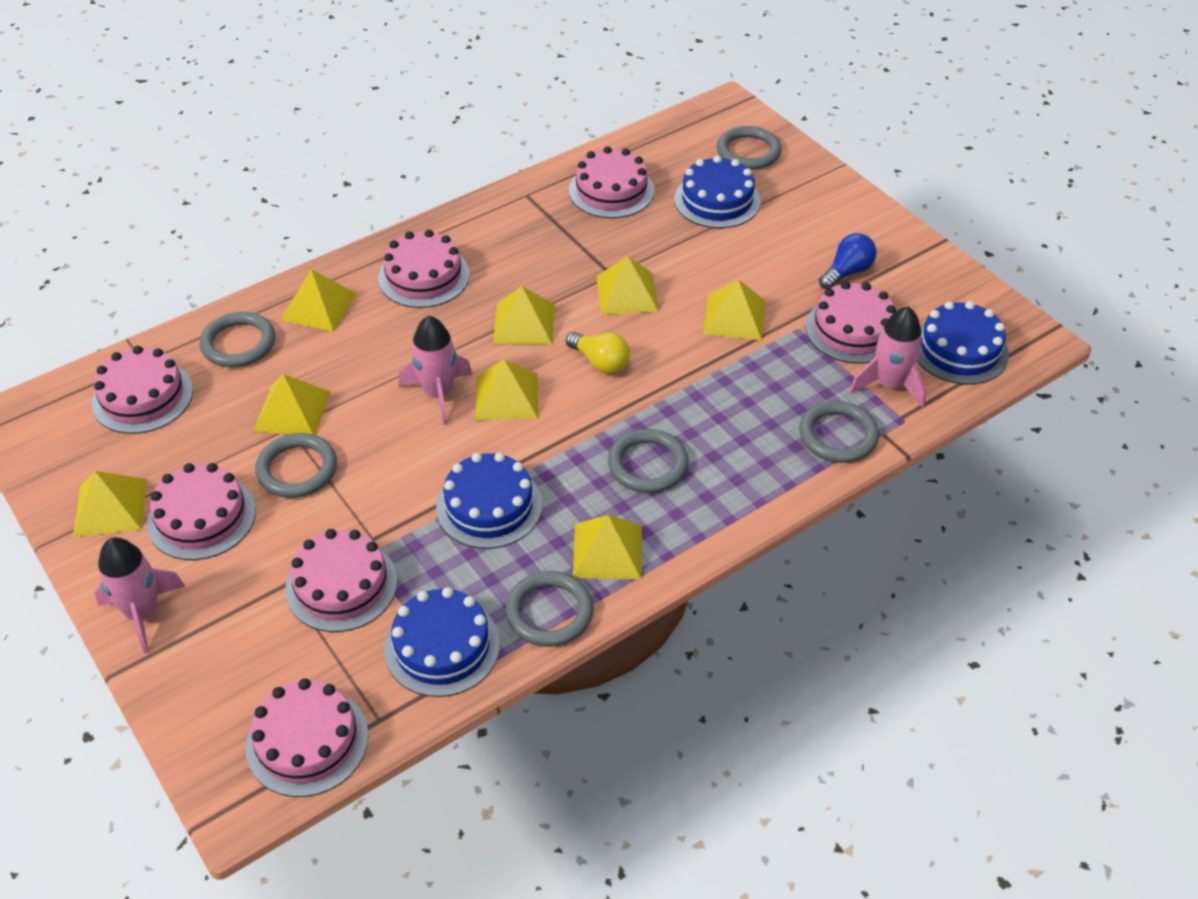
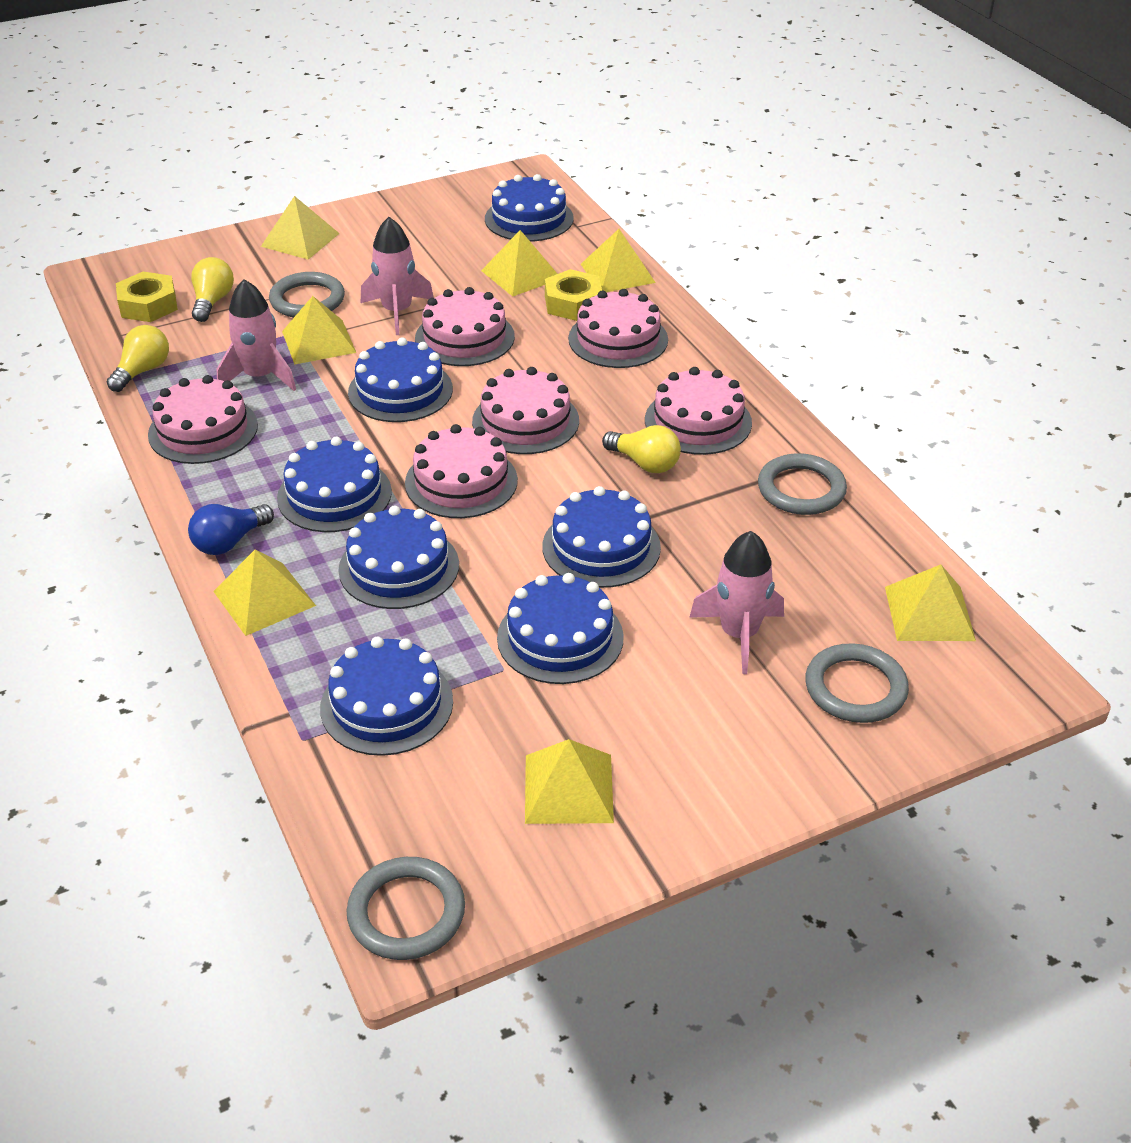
blue cake: 4 -> 7
grey ring: 6 -> 4
pink cake: 7 -> 6
yellow light bulb: 1 -> 3
yellow nut: 0 -> 2
yellow pyramid: 8 -> 7

